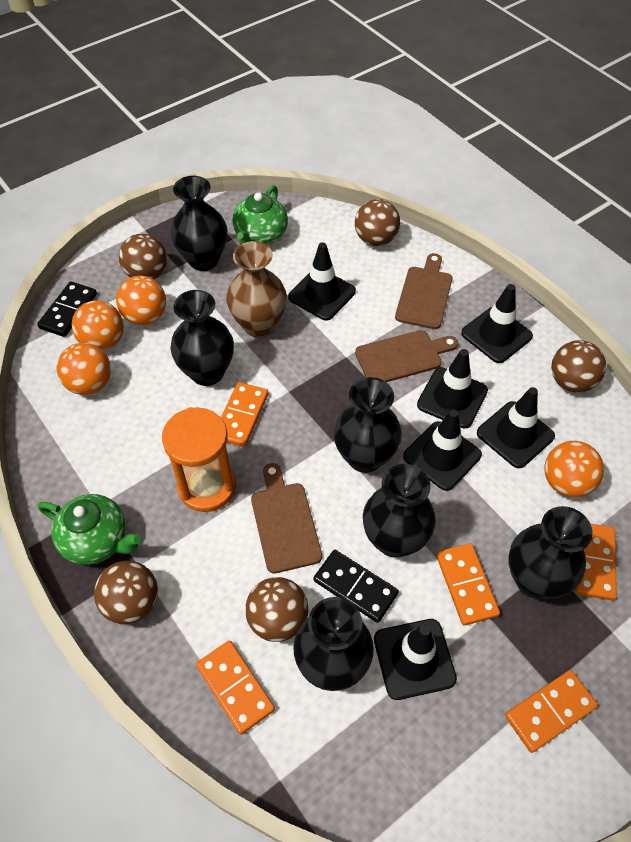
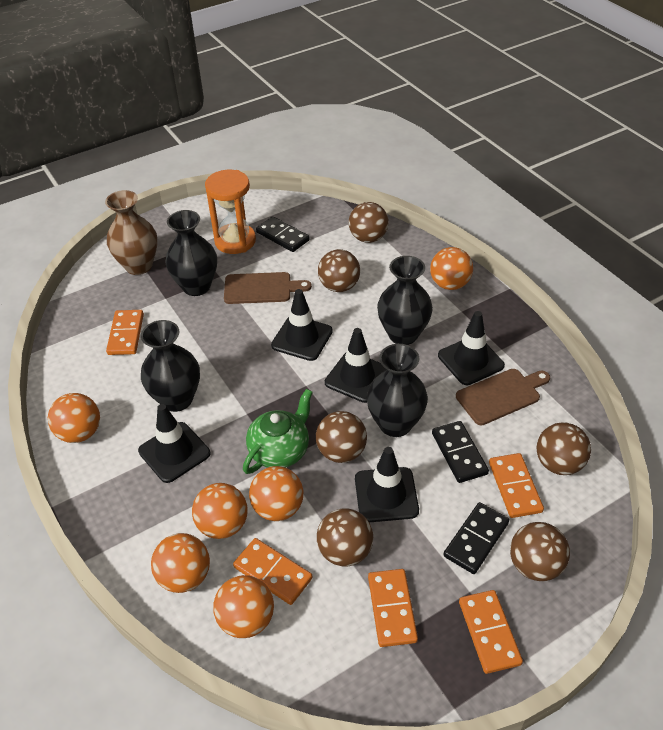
black domino: 2 -> 3
black traffic cone: 6 -> 5
black vase: 6 -> 4
brown ball: 5 -> 6
brown cutting board: 3 -> 2
green teapot: 2 -> 1
orange ball: 4 -> 6

